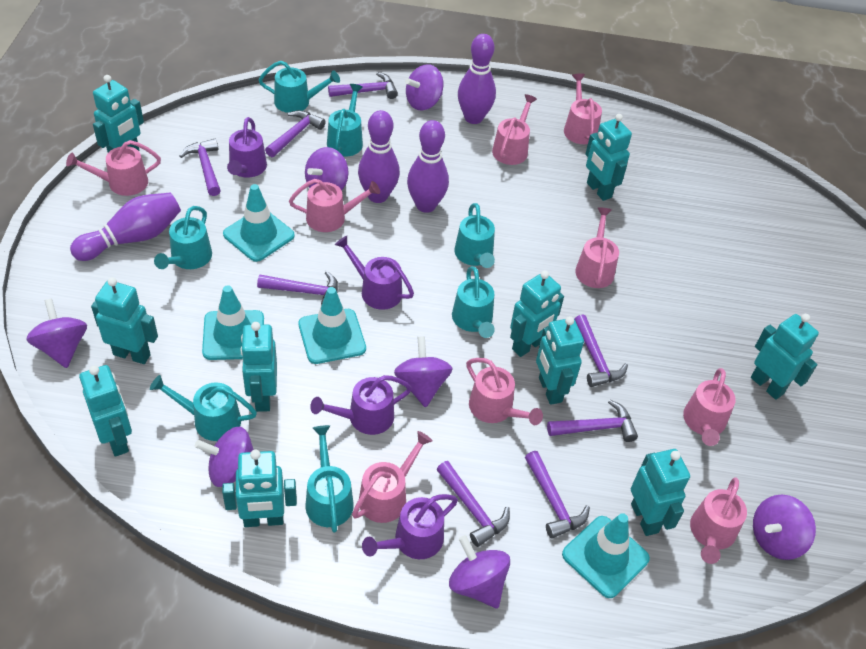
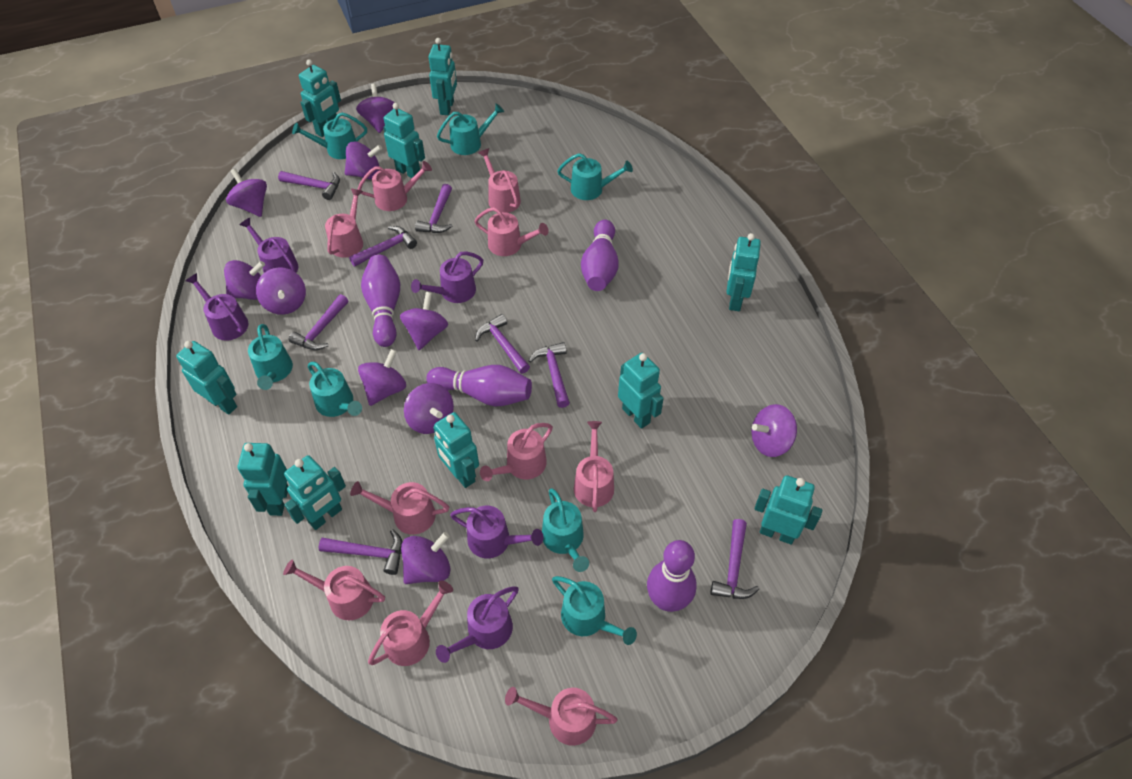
pink watering can: 9 -> 10
purple spinning top: 7 -> 10
purple watering can: 4 -> 5
turquoise traffic cone: 4 -> 0

